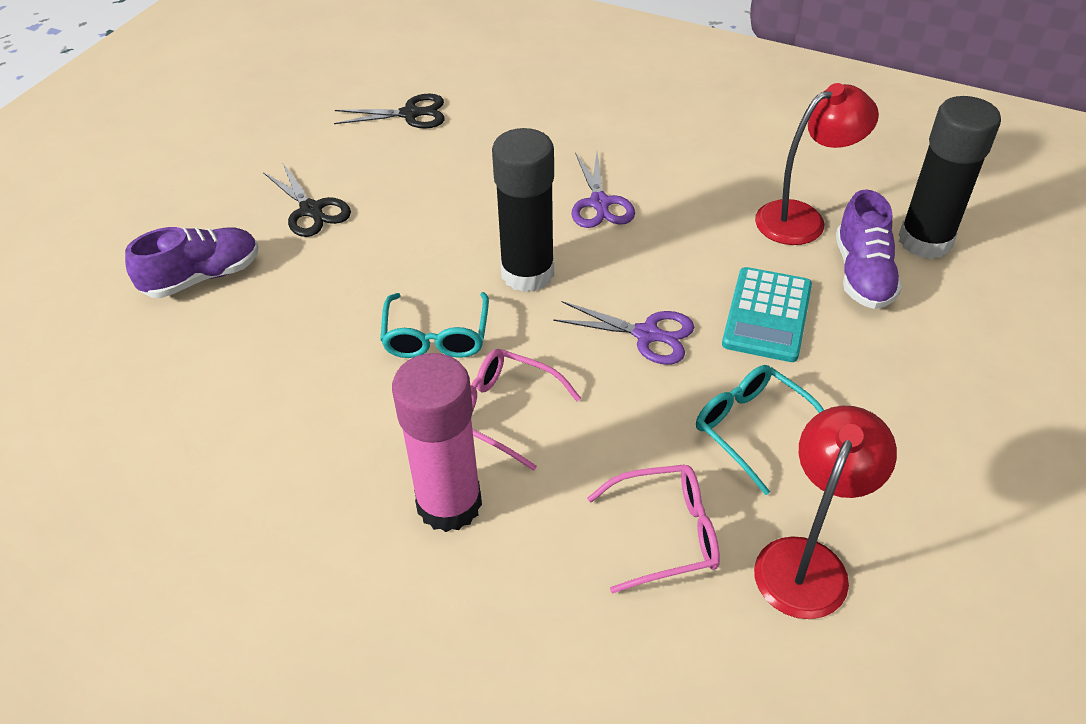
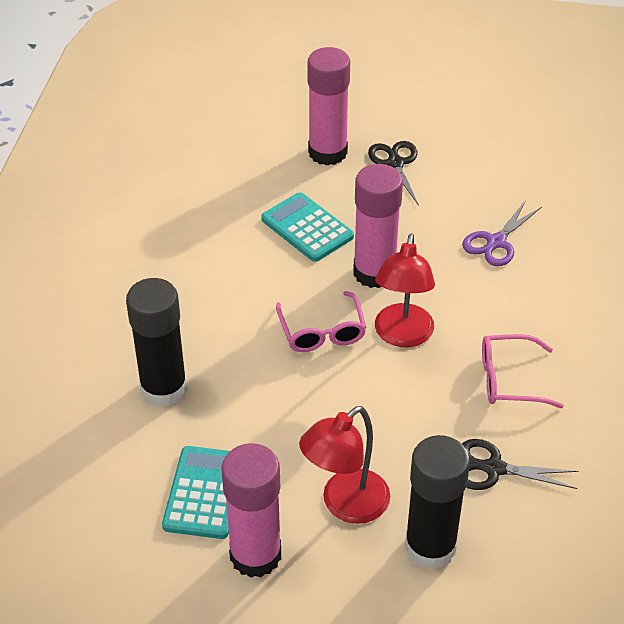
pink glue stick: 1 -> 3
purple scissors: 2 -> 1
purple shoe: 2 -> 0
turquoise calculator: 1 -> 2
turquoise glasses: 2 -> 0

